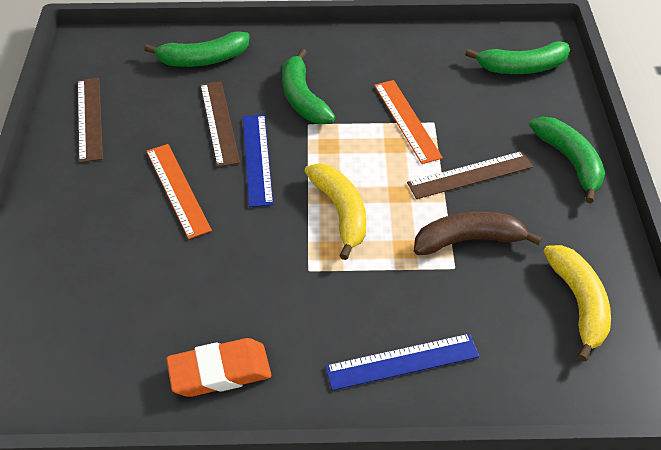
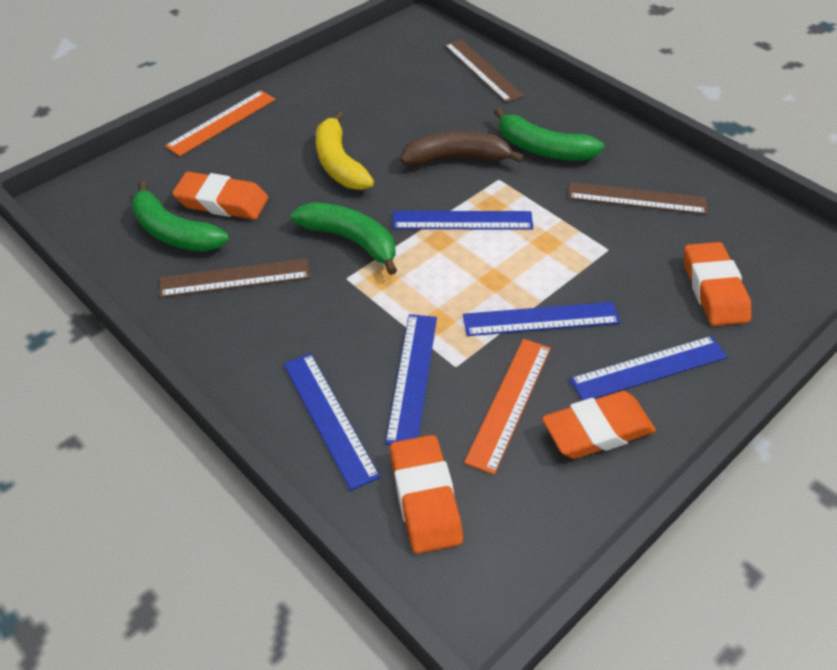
blue ruler: 2 -> 5
green banana: 4 -> 3
orange eraser: 1 -> 4
yellow banana: 2 -> 1

